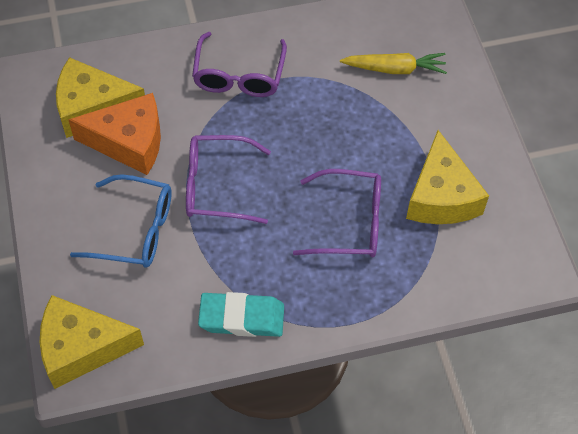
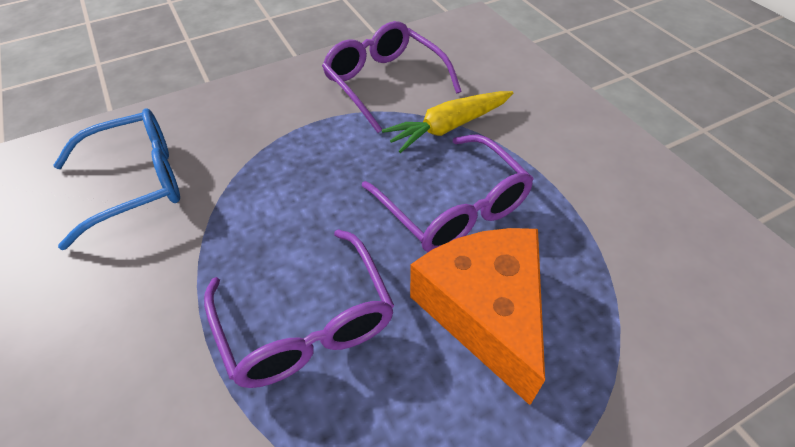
turquoise eraser: 1 -> 0
yellow cheese: 3 -> 0

